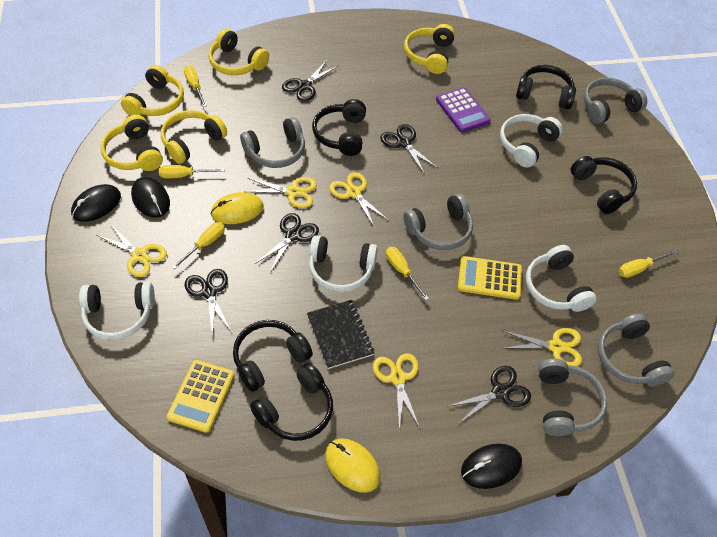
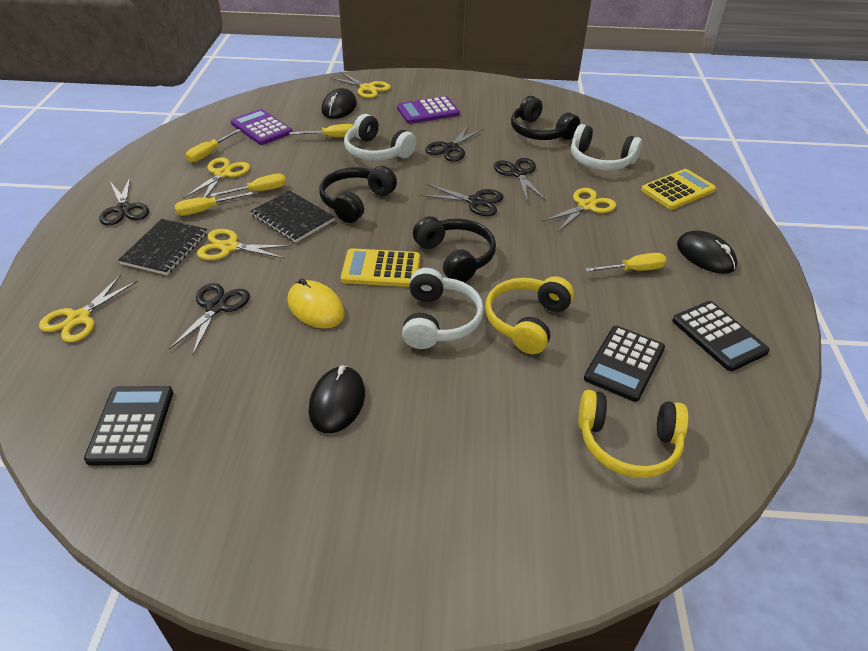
black calculator: 0 -> 3
black headphones: 5 -> 3
black notebook: 1 -> 2
grey headphones: 5 -> 0
purple calculator: 1 -> 2
white headphones: 4 -> 3
yellow headphones: 5 -> 2
yellow mouse: 2 -> 1

